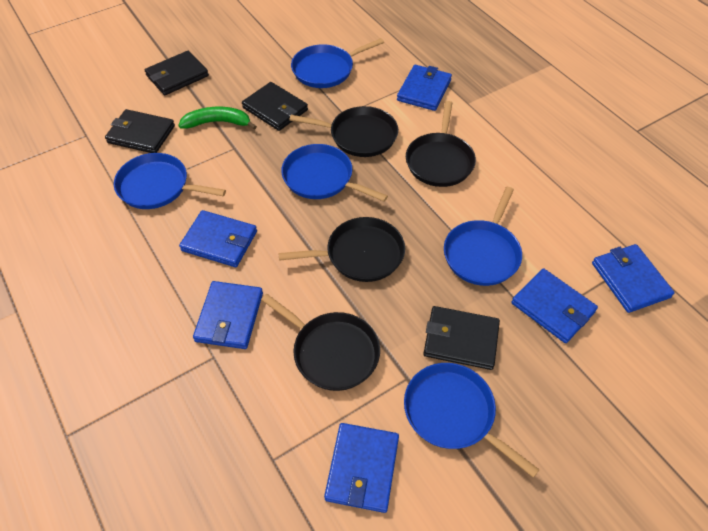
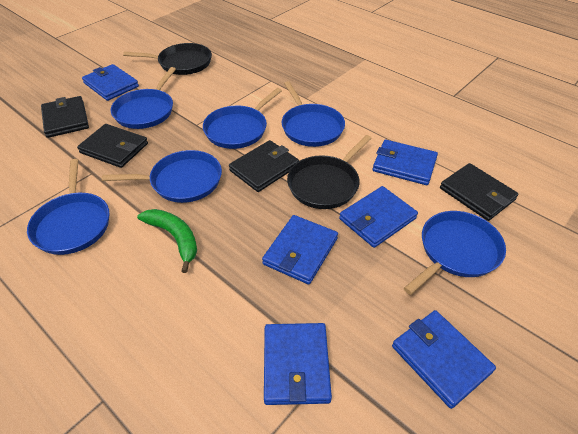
black pan: 4 -> 2
blue pan: 5 -> 6

